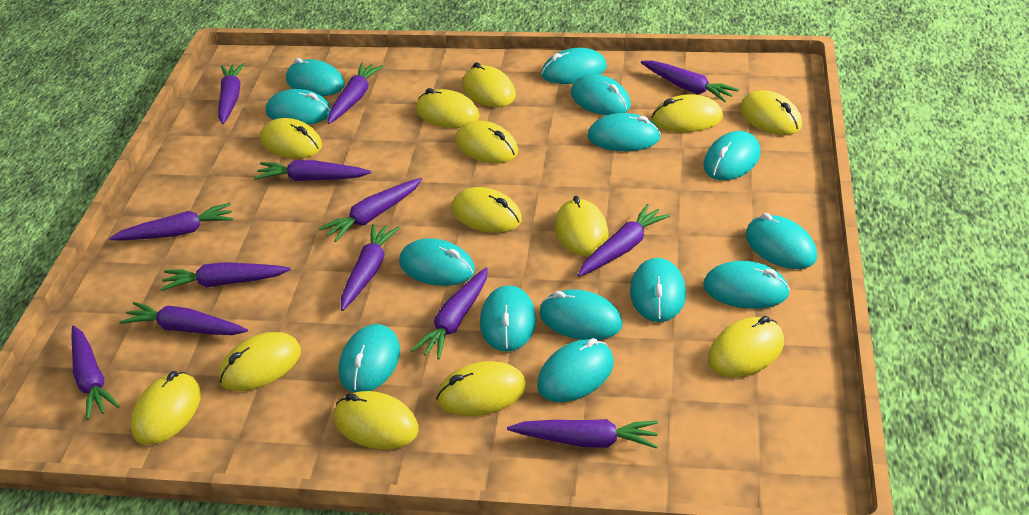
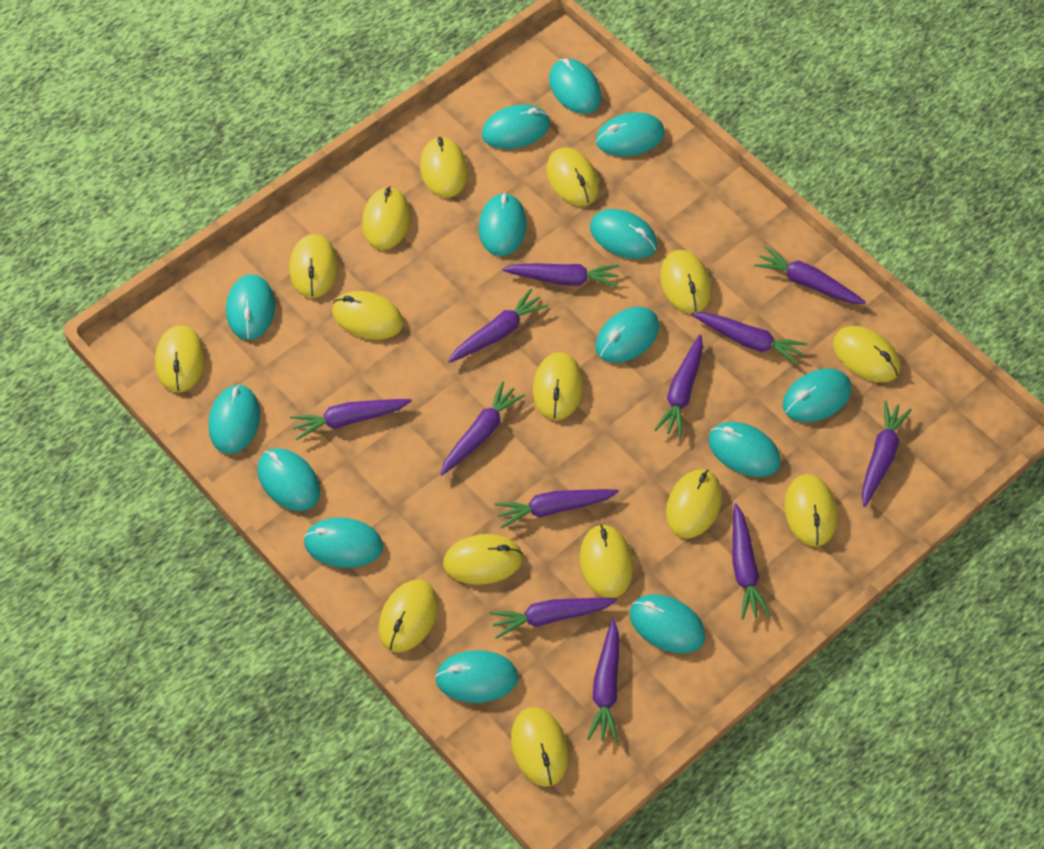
purple carrot: 13 -> 12
yellow mouse: 13 -> 15

